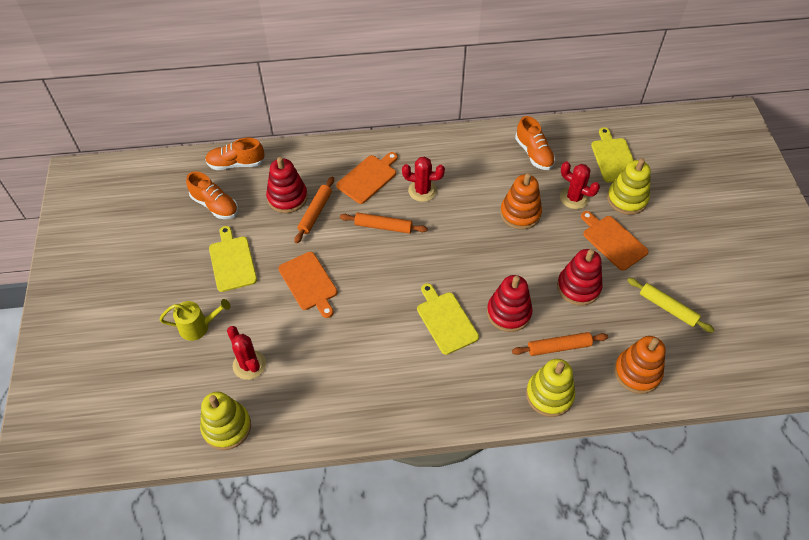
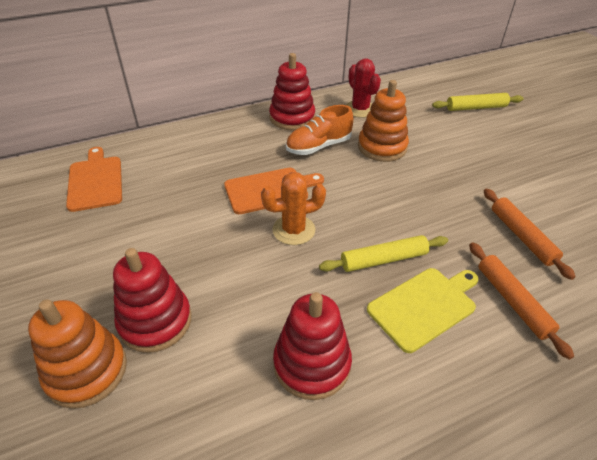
orange cactus: 0 -> 1
orange cutting board: 3 -> 2
orange rolling pin: 3 -> 2
orange shoe: 3 -> 1
red cactus: 3 -> 1
yellow cutting board: 3 -> 1
yellow rolling pin: 1 -> 2
yellow stacking toy: 3 -> 0
yellow watering can: 1 -> 0

